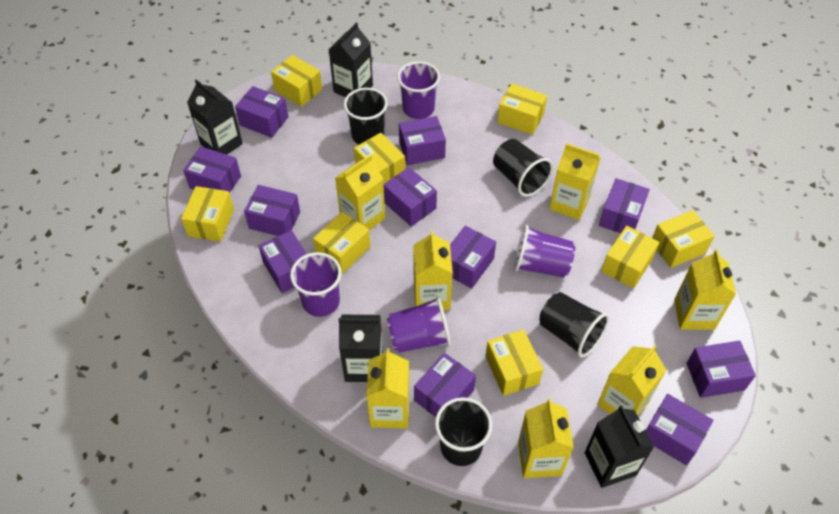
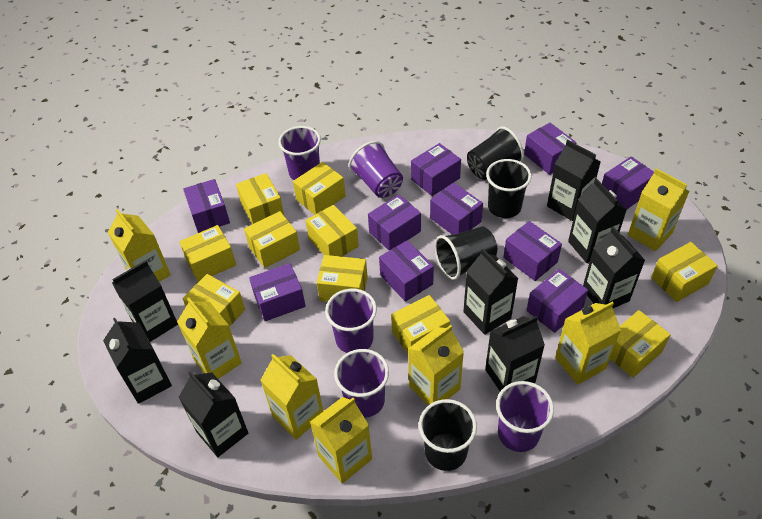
black carton: 4 -> 8
purple box: 11 -> 10
purple cup: 4 -> 5
yellow box: 8 -> 10

